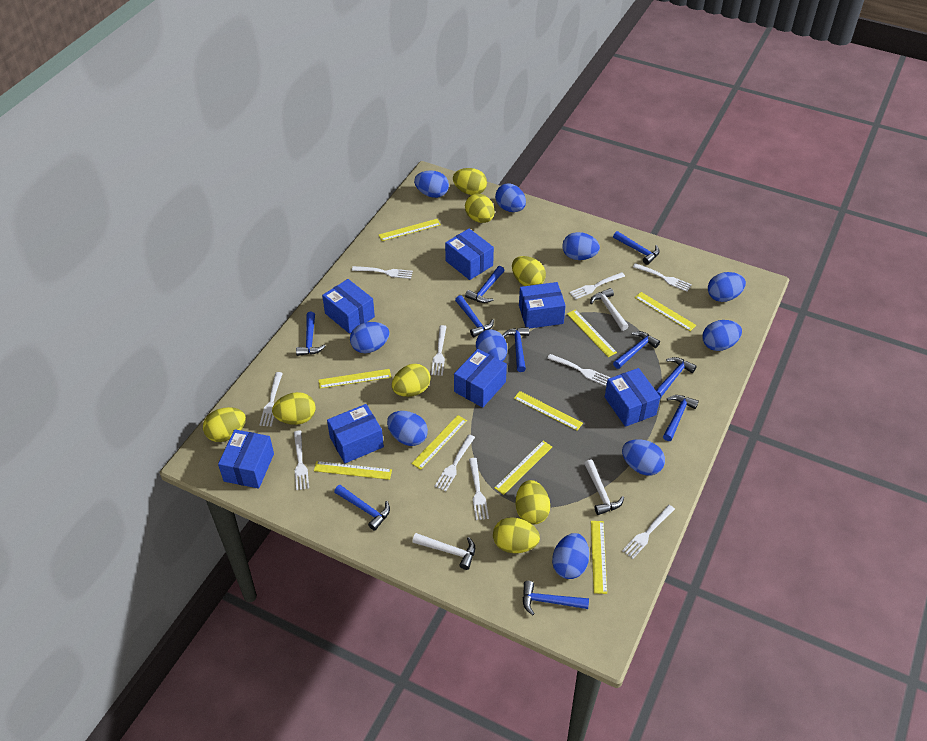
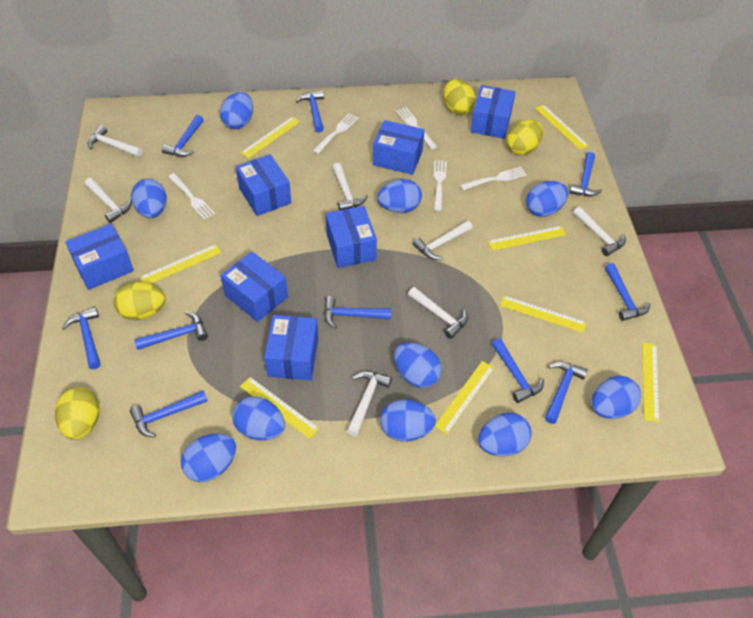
white fork: 10 -> 5
white hammer: 3 -> 7
yellow egg: 8 -> 4
yellow ruler: 9 -> 8

